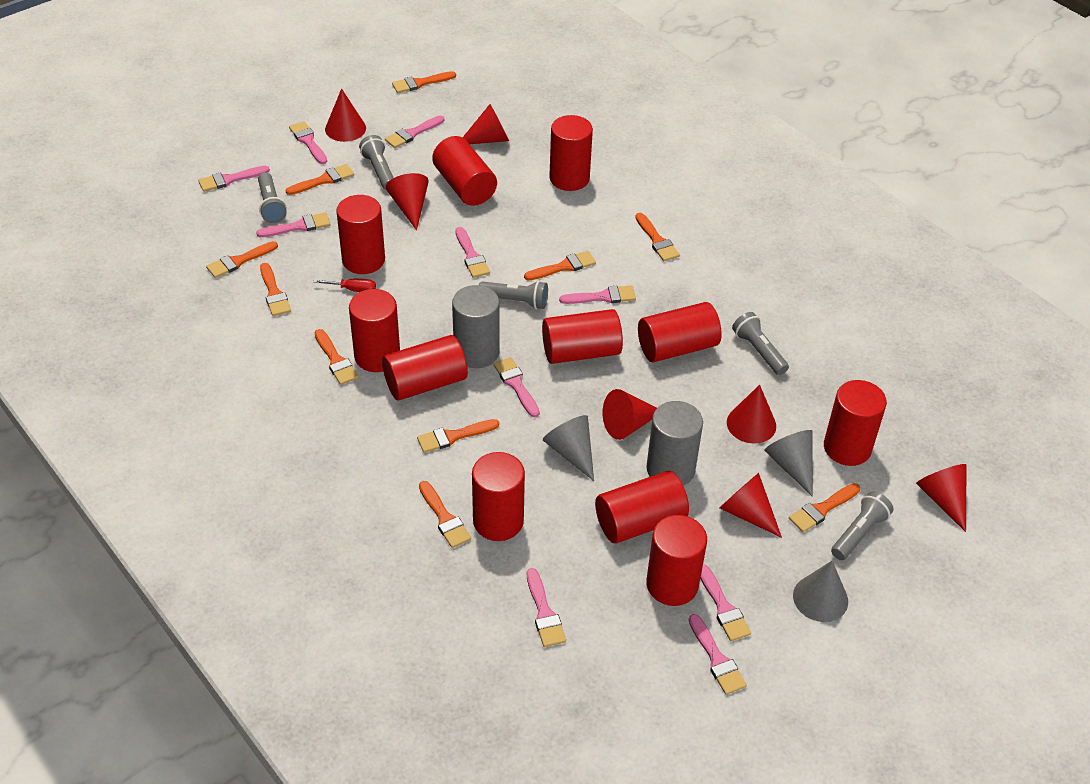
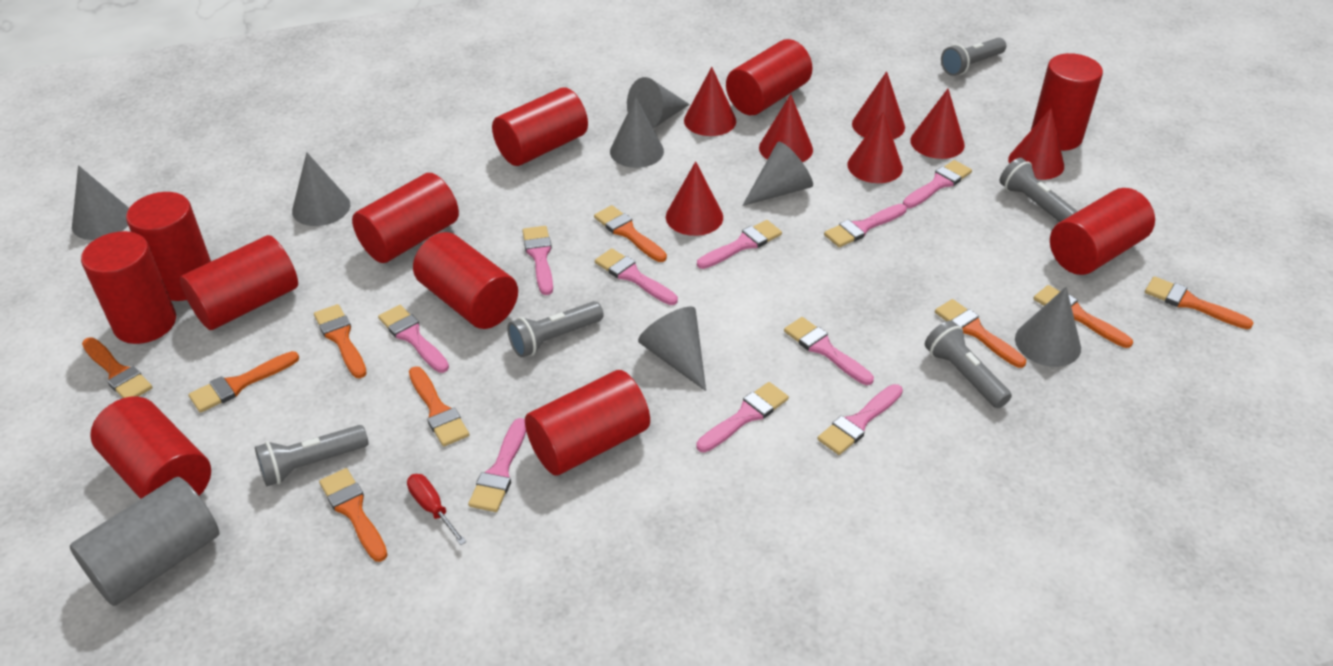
grey cone: 3 -> 7
grey cylinder: 2 -> 1
orange brush: 10 -> 9

